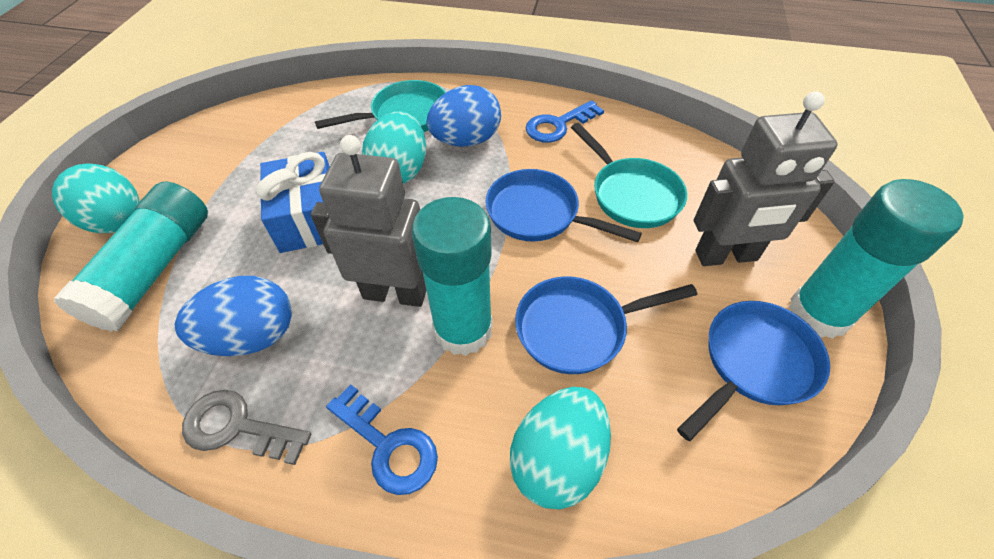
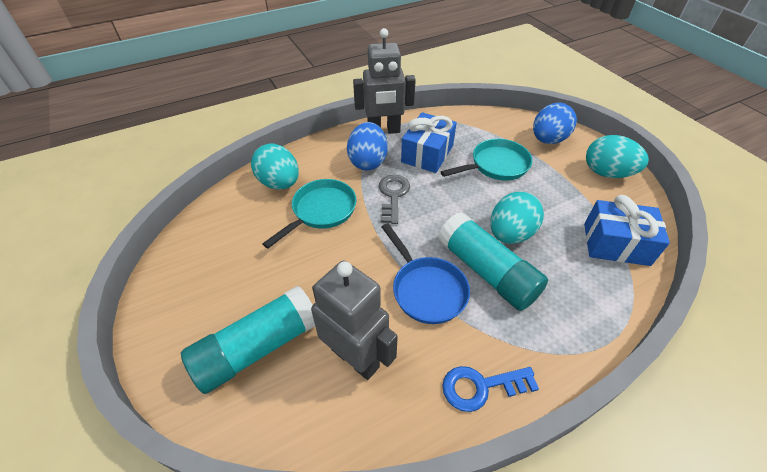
blue gift: 1 -> 2
blue key: 2 -> 1
blue pan: 3 -> 1
turquoise glue stick: 3 -> 2

